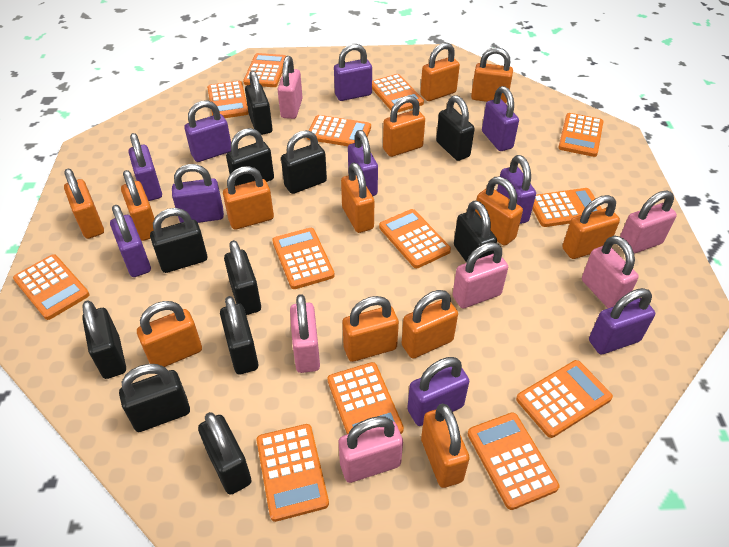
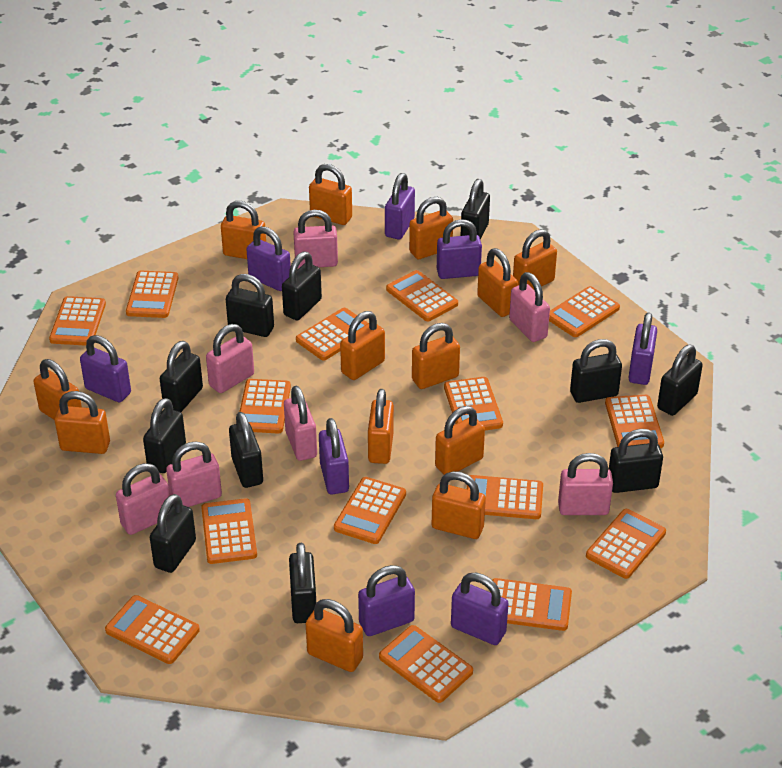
orange calculator: 13 -> 15
pink padlock: 6 -> 7
purple padlock: 10 -> 8

